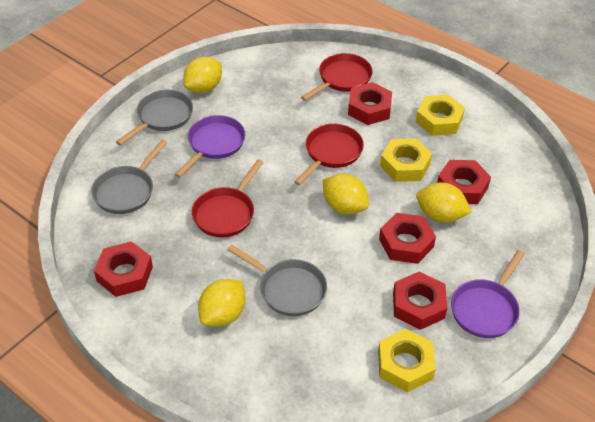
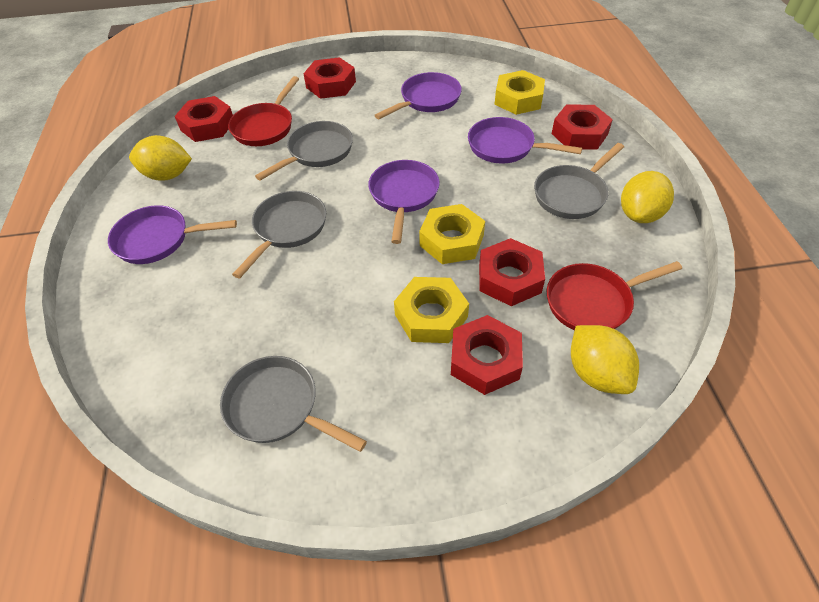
grey pan: 3 -> 4
purple pan: 2 -> 4
red pan: 3 -> 2
yellow lemon: 4 -> 3

